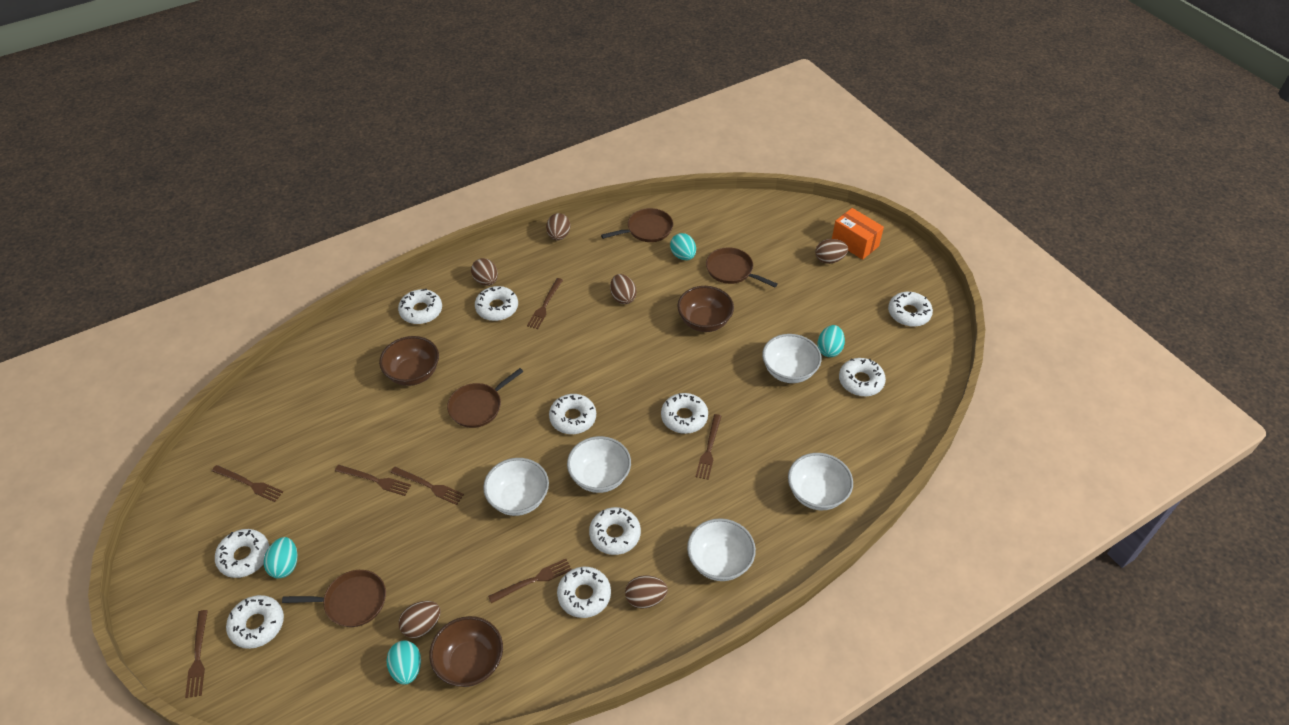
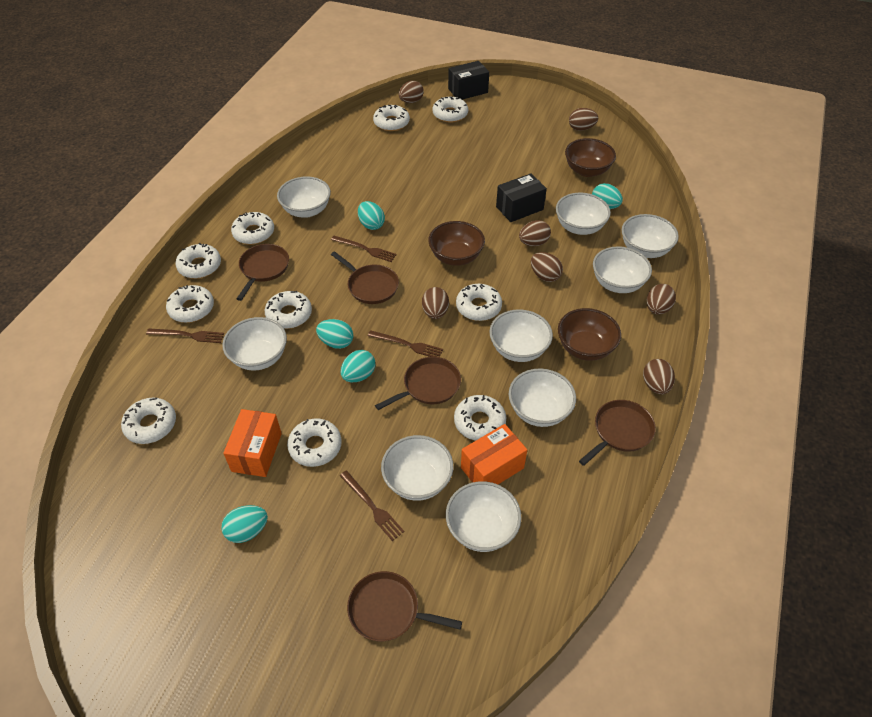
black box: 0 -> 2
brown egg: 6 -> 7
brown fork: 7 -> 4
brown pan: 4 -> 5
orange box: 1 -> 2
turquoise egg: 4 -> 5
white bowl: 5 -> 9

